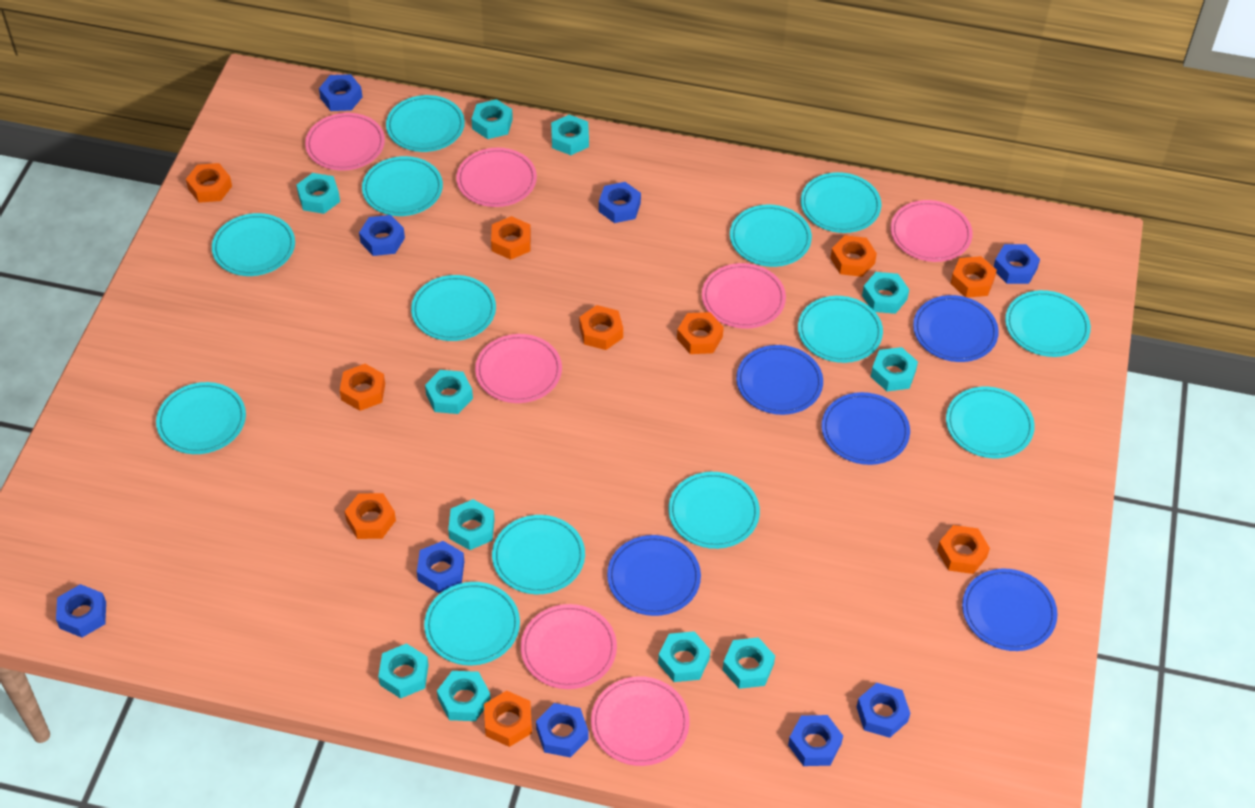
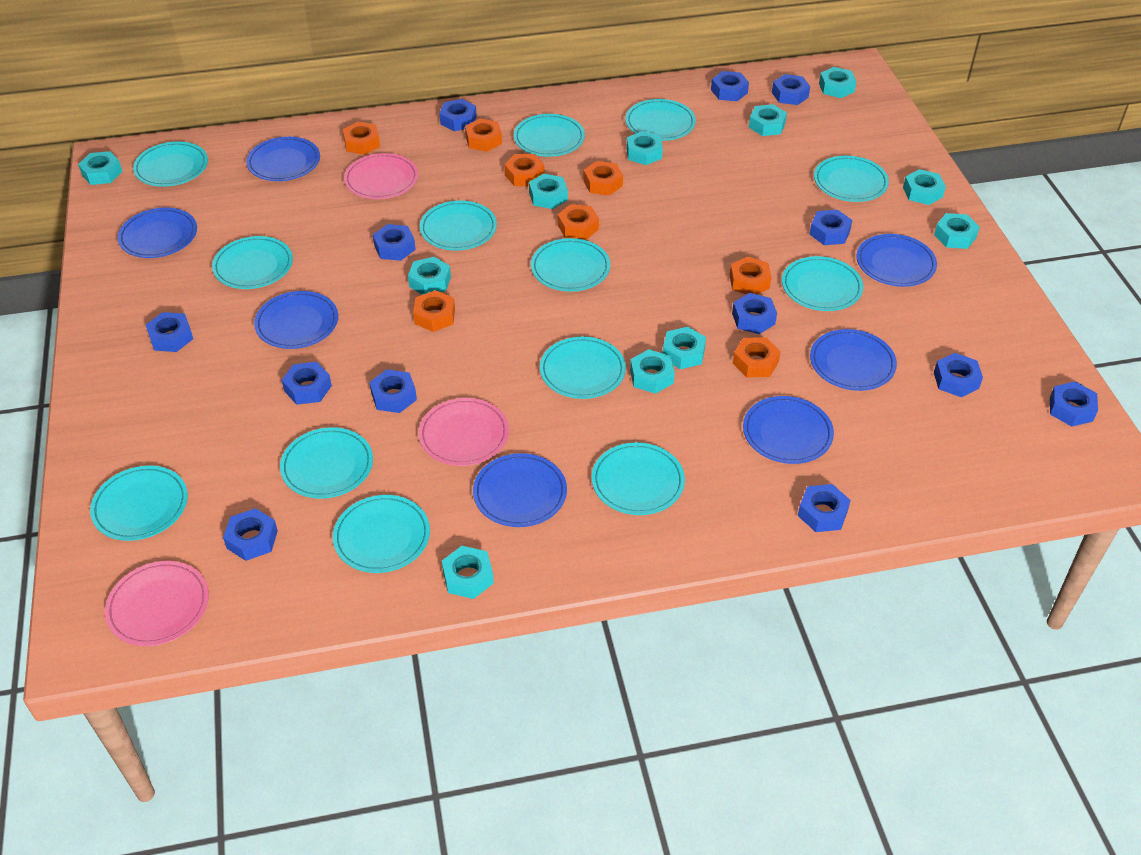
blue nut: 9 -> 13
blue plate: 5 -> 7
orange nut: 10 -> 8
pink plate: 7 -> 3

